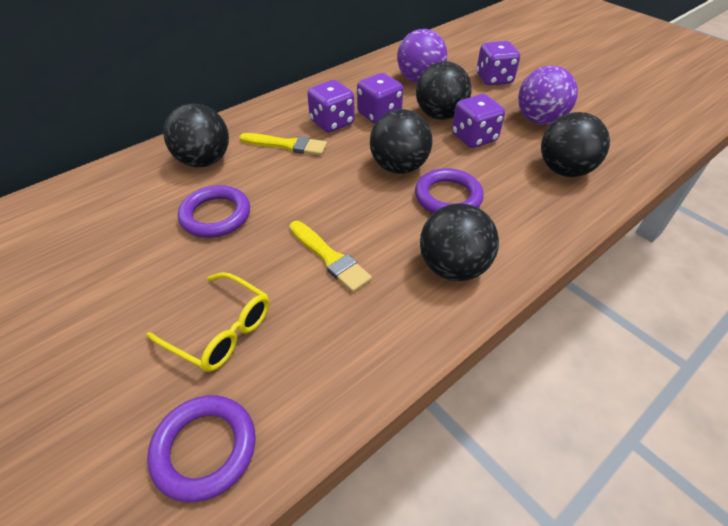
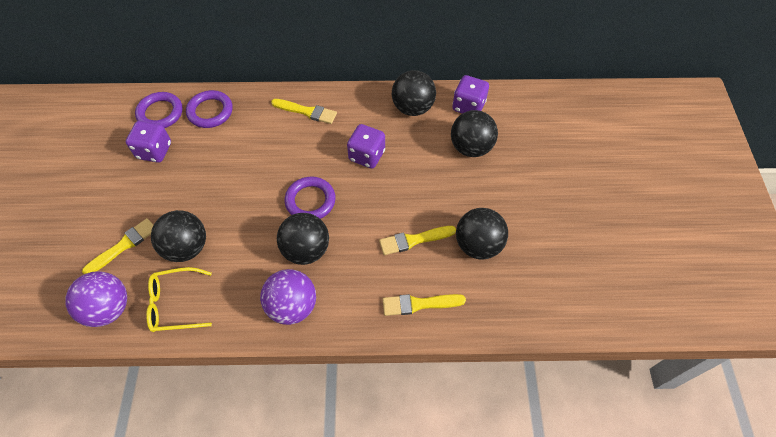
purple dice: 4 -> 3
yellow brush: 2 -> 4

